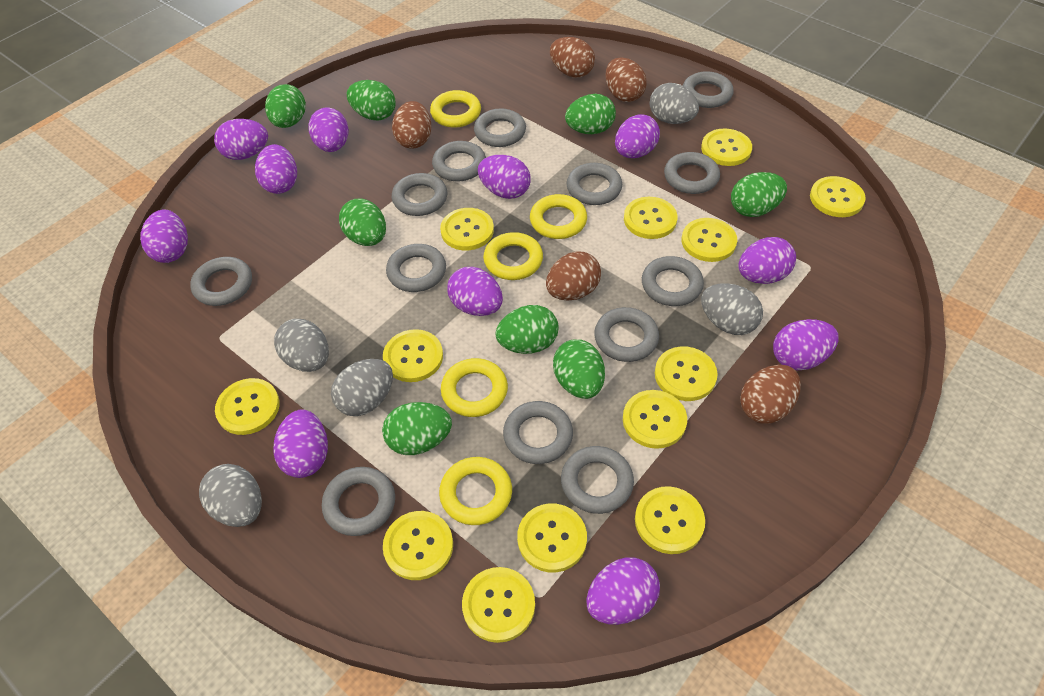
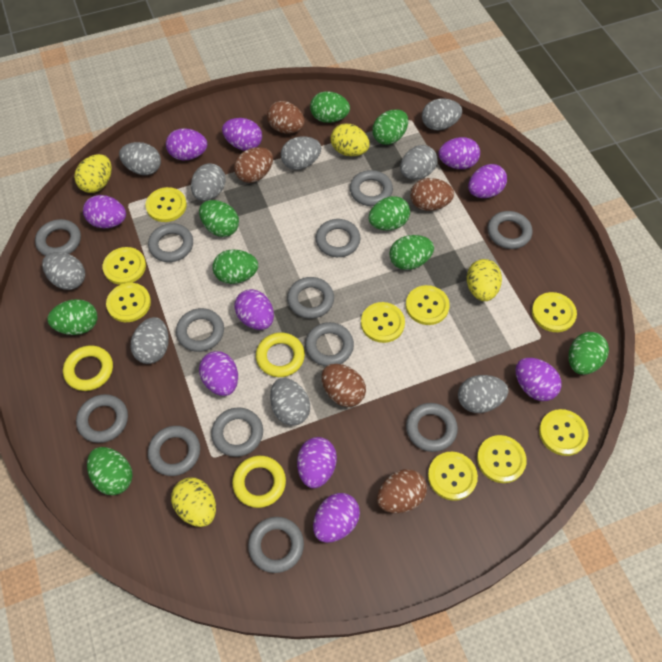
green egg: 8 -> 9
grey egg: 5 -> 9
purple egg: 11 -> 10
yellow button: 13 -> 9
yellow egg: 0 -> 4
yellow ring: 5 -> 3

